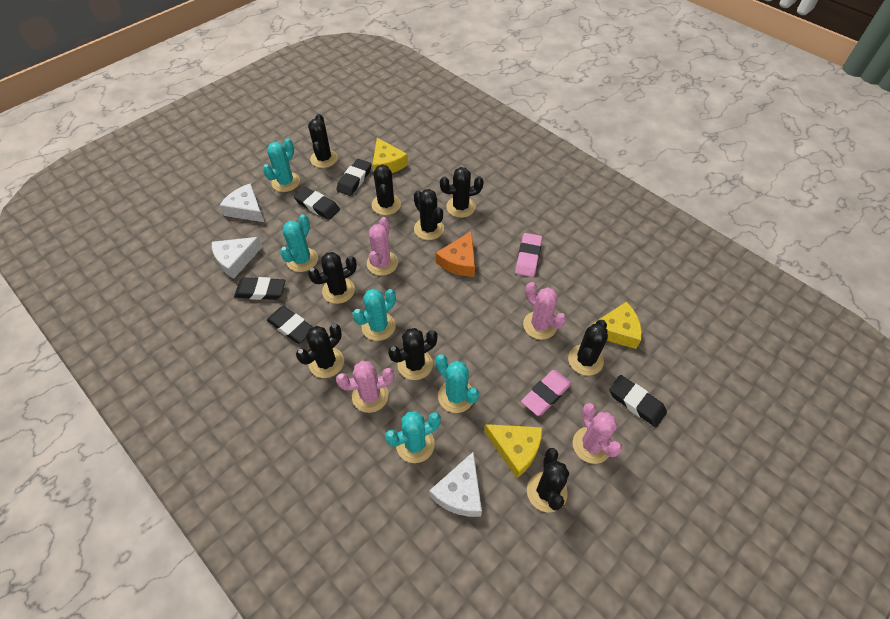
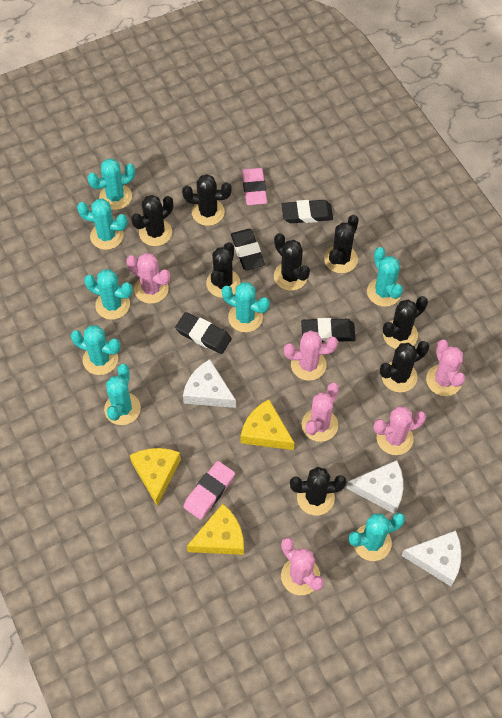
black cactus: 9 -> 8
black eraser: 5 -> 4
orange cheese: 1 -> 0
pink cactus: 4 -> 6
turquoise cactus: 5 -> 8

